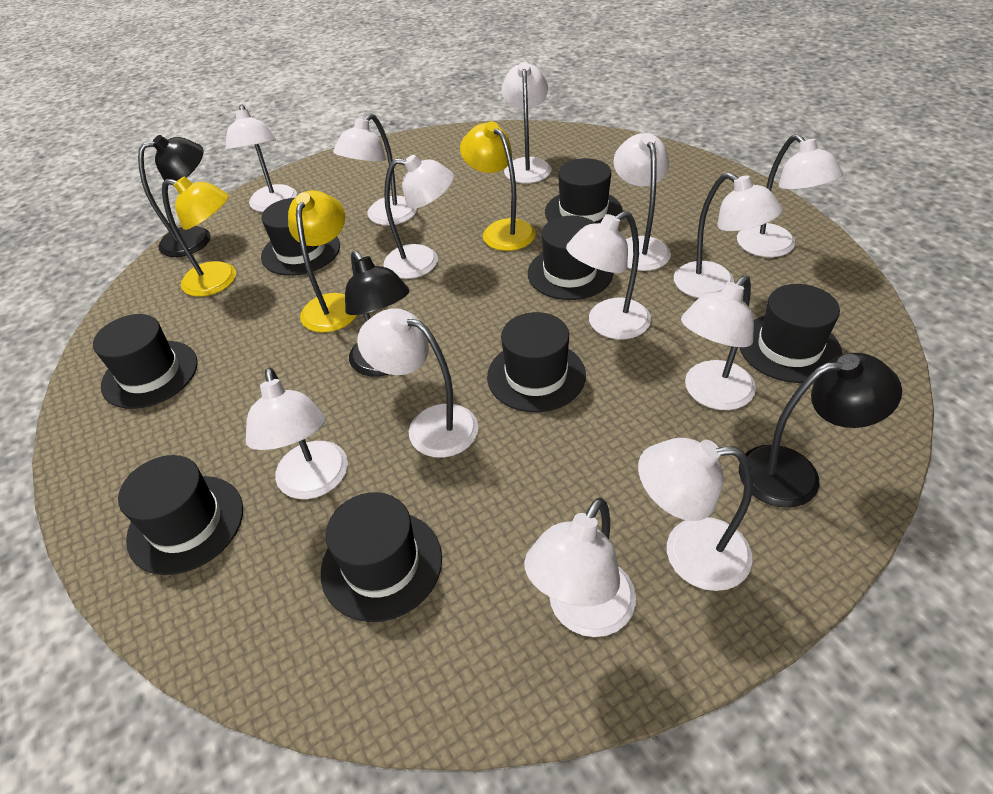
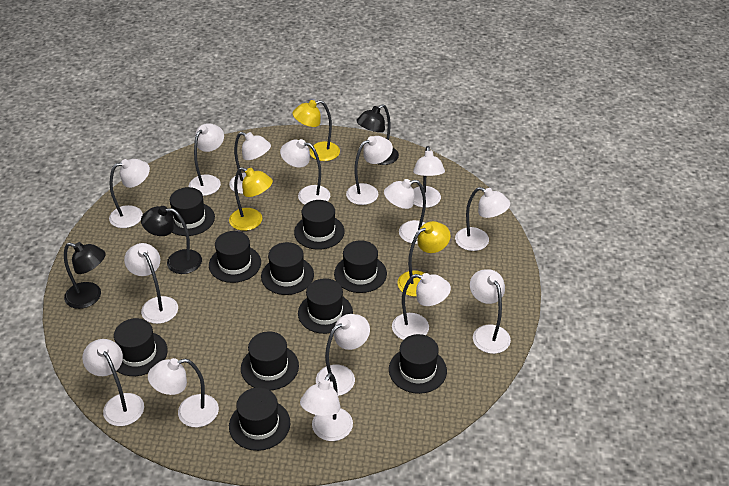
black hat: 8 -> 10
white lamp: 13 -> 15

